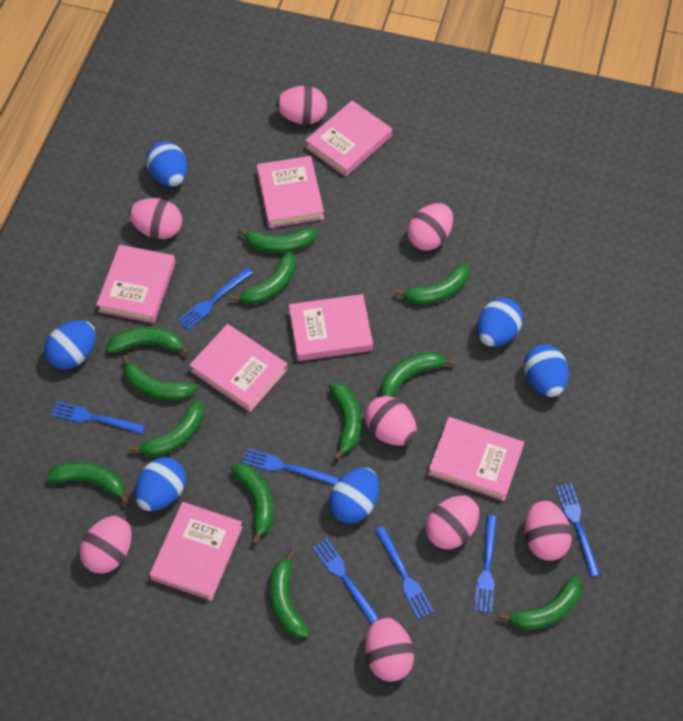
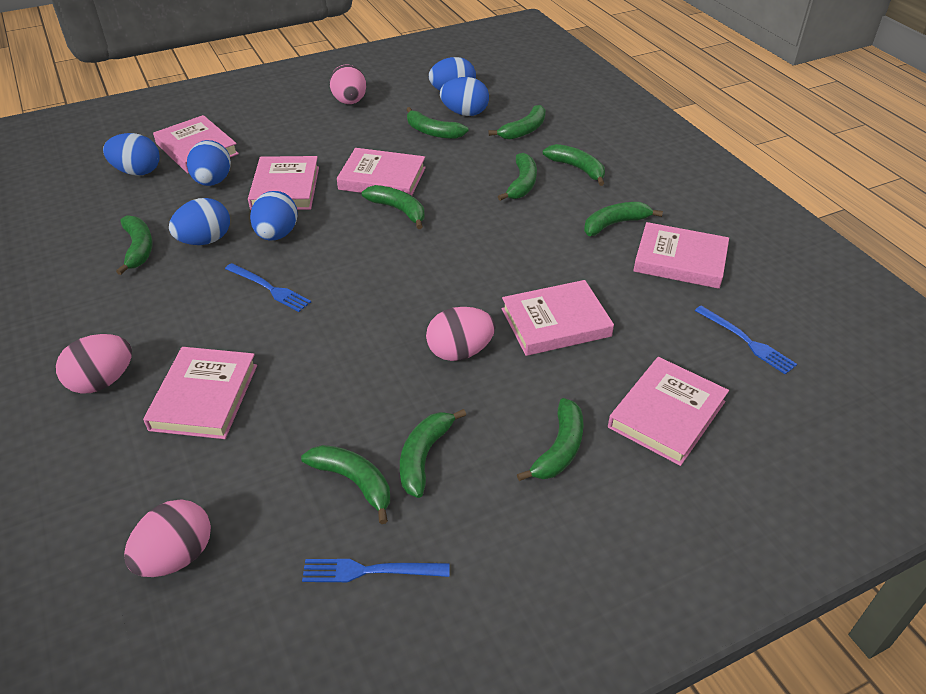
blue fork: 7 -> 3
green banana: 12 -> 10
pink egg: 8 -> 4

